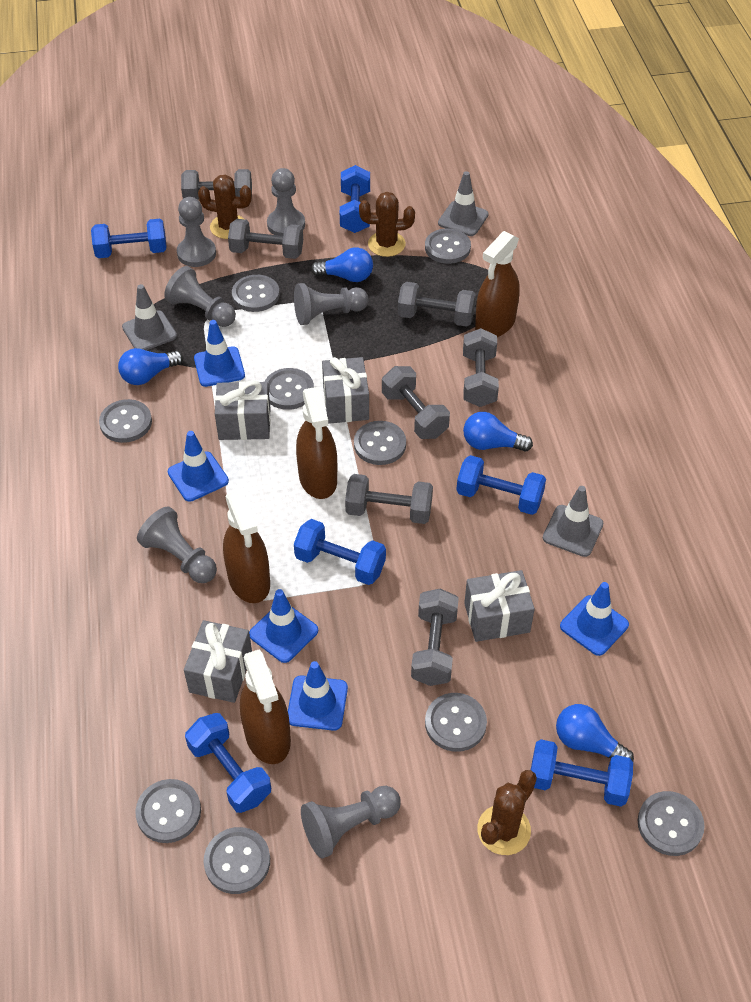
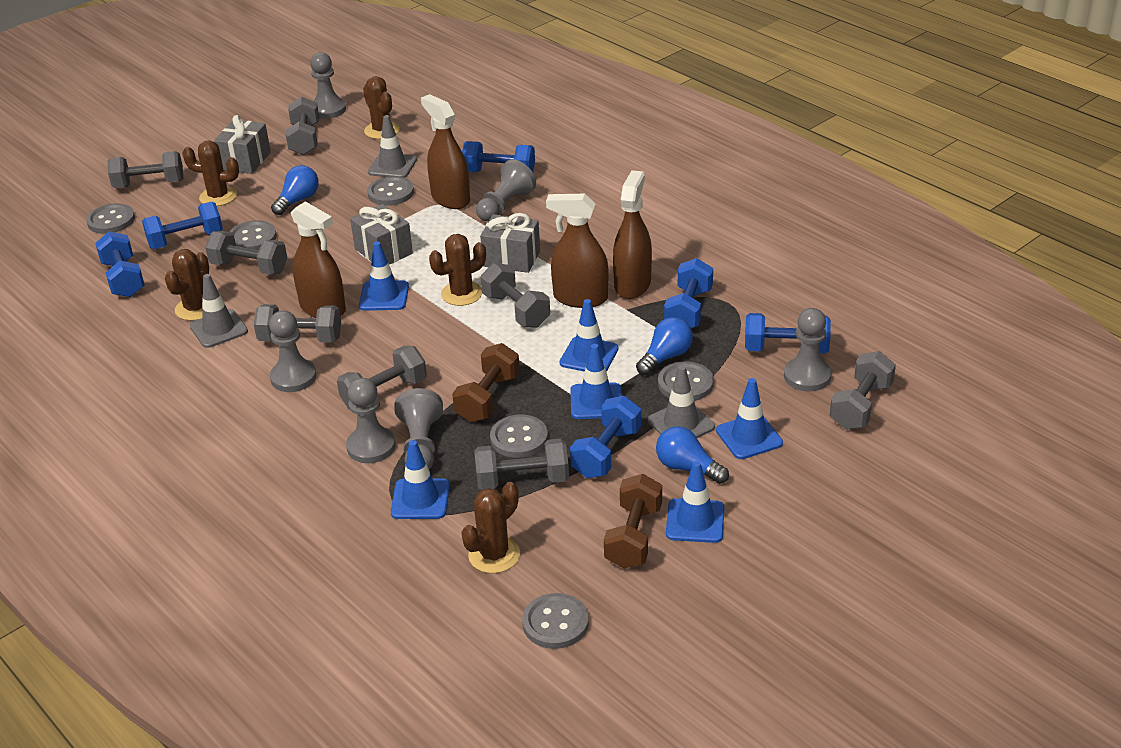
blue light bulb: 4 -> 3
blue traffic cone: 5 -> 6
brown cactus: 3 -> 5
brown dumbbell: 0 -> 2
grey button: 9 -> 6
grey dumbbell: 7 -> 8
grey gift: 4 -> 3

